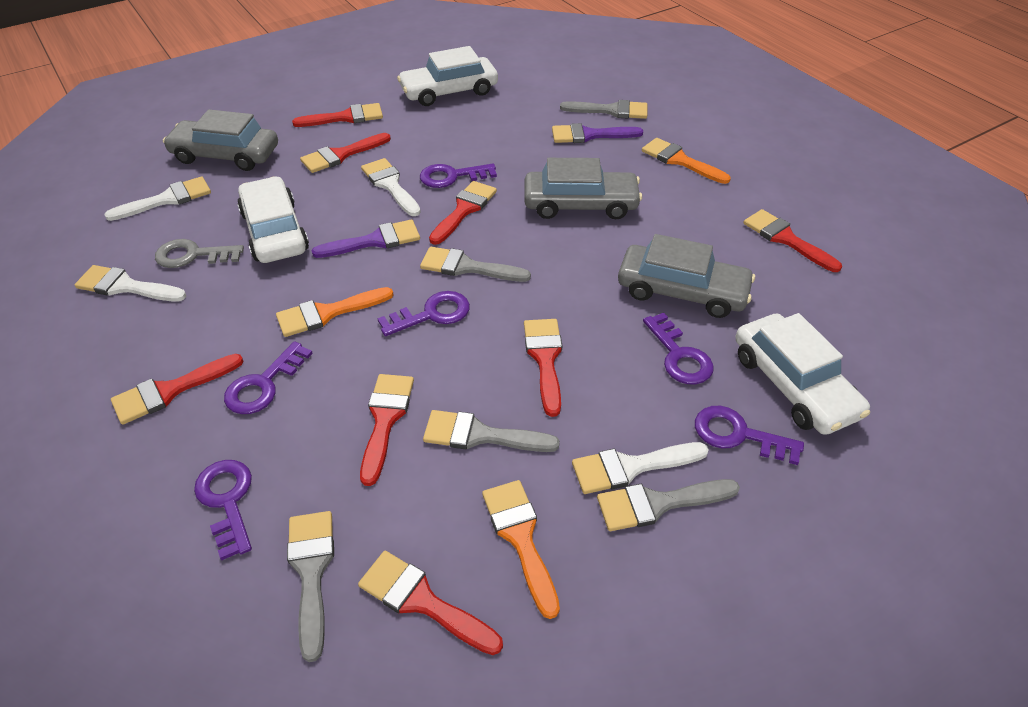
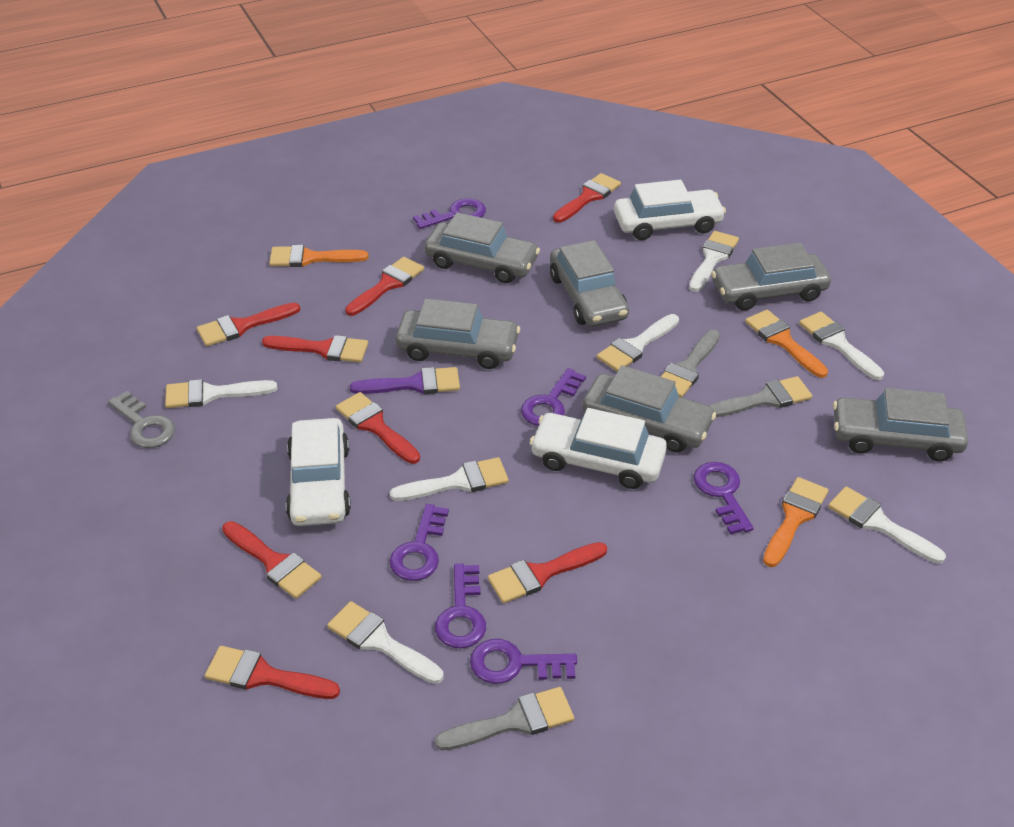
grey brush: 5 -> 3
grey car: 3 -> 6
purple brush: 2 -> 1
white brush: 4 -> 7

